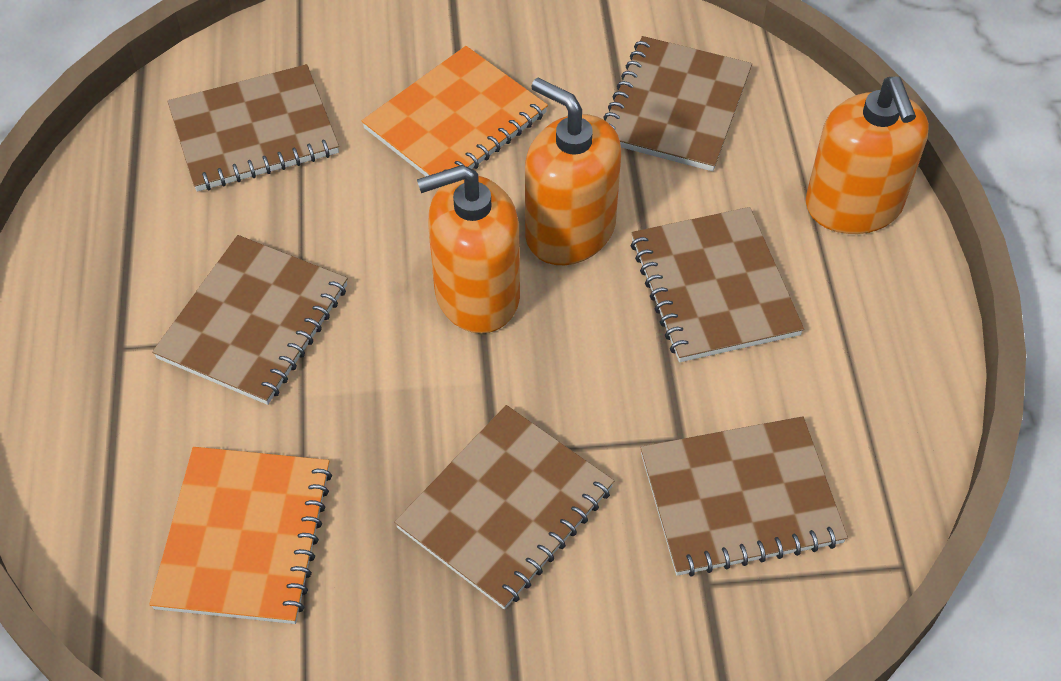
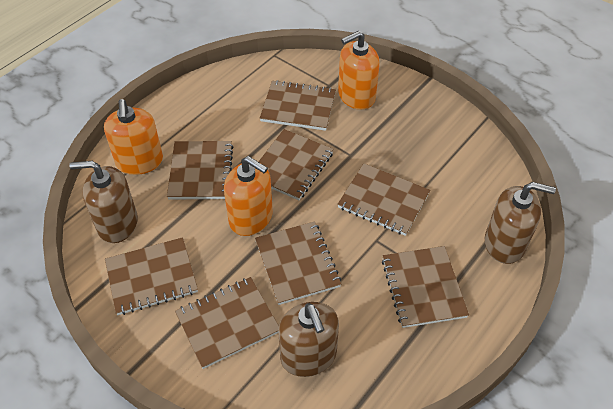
brown notebook: 6 -> 8
brown soap dispenser: 0 -> 3
orange notebook: 2 -> 0

